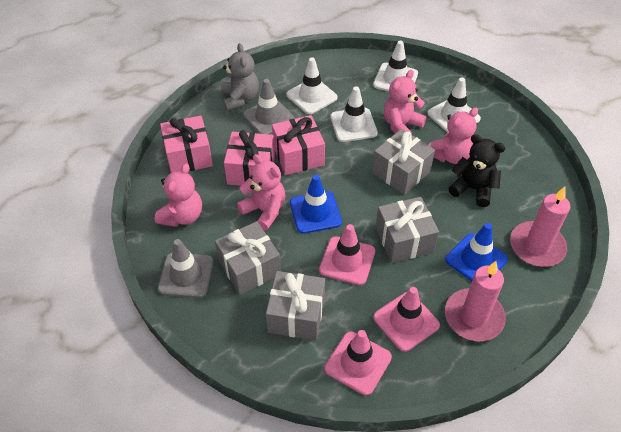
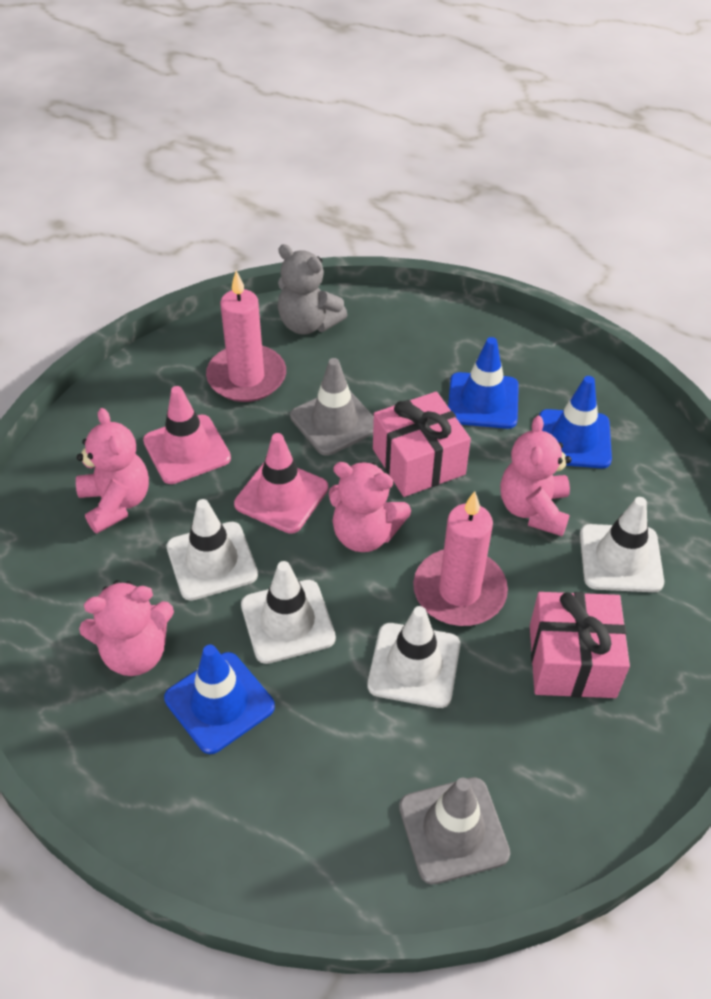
black teddy bear: 1 -> 0
blue traffic cone: 2 -> 3
grey gift: 4 -> 0
pink gift: 3 -> 2
pink traffic cone: 3 -> 2

